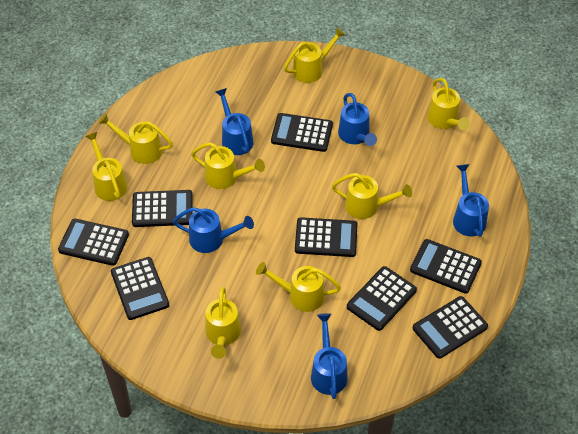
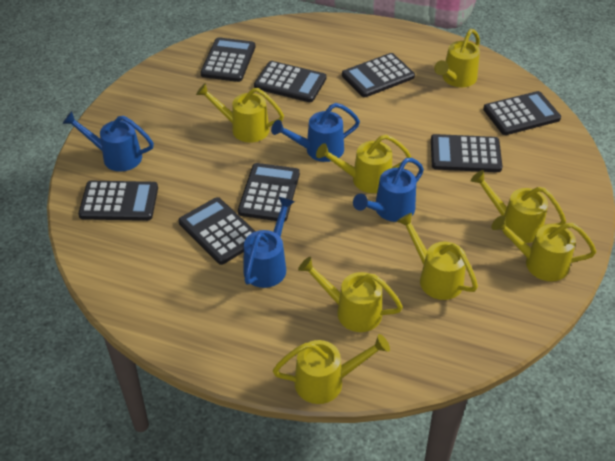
blue watering can: 5 -> 4

